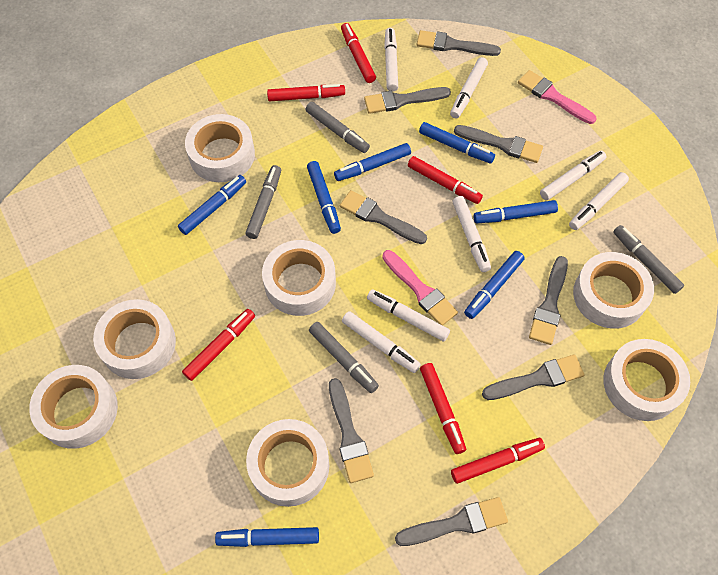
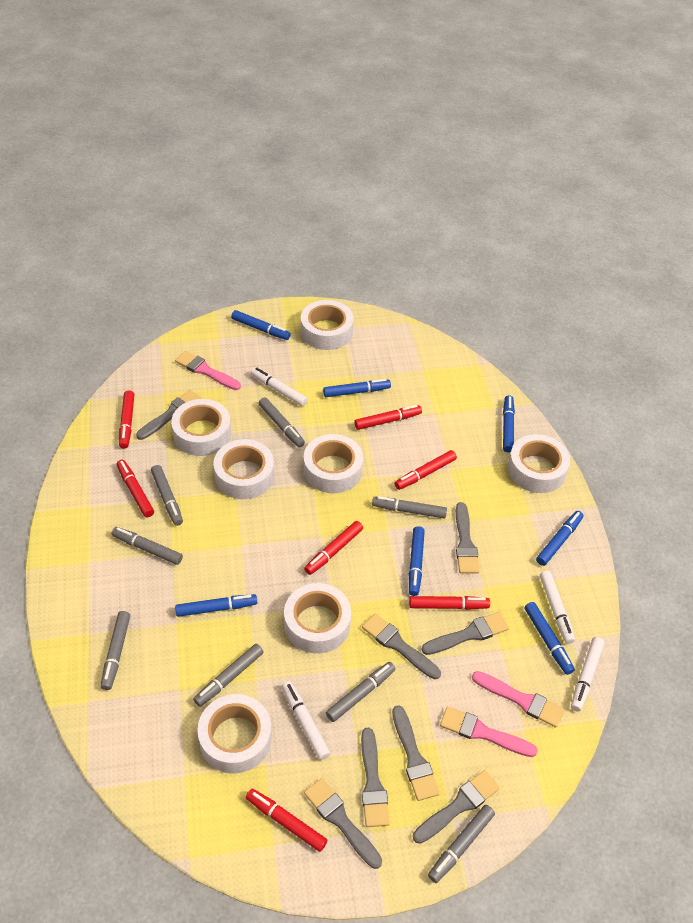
grey marker: 4 -> 8
pink brush: 2 -> 3
red marker: 6 -> 7
white marker: 7 -> 4

